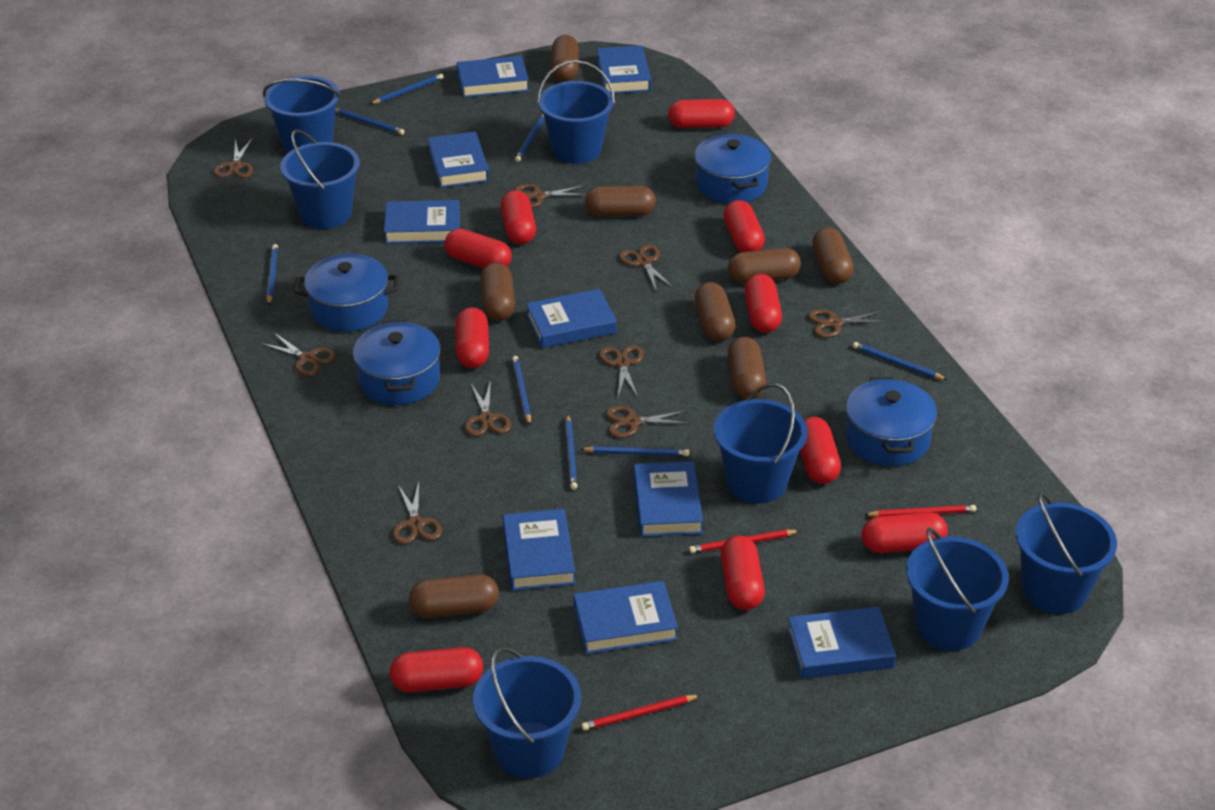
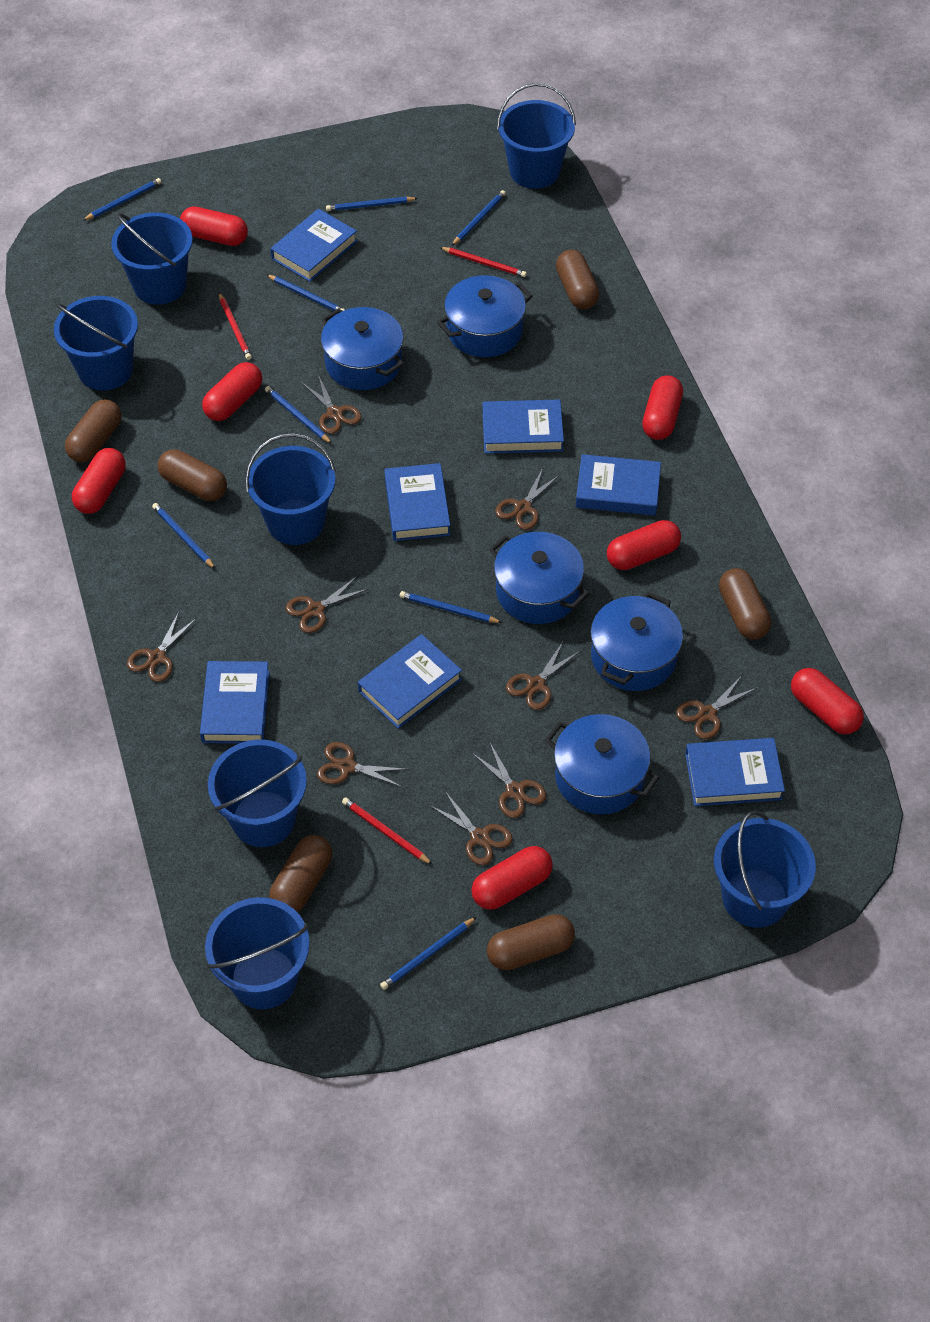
blue book: 9 -> 7
blue pot: 4 -> 5
brown capsule: 8 -> 6
red capsule: 10 -> 7

